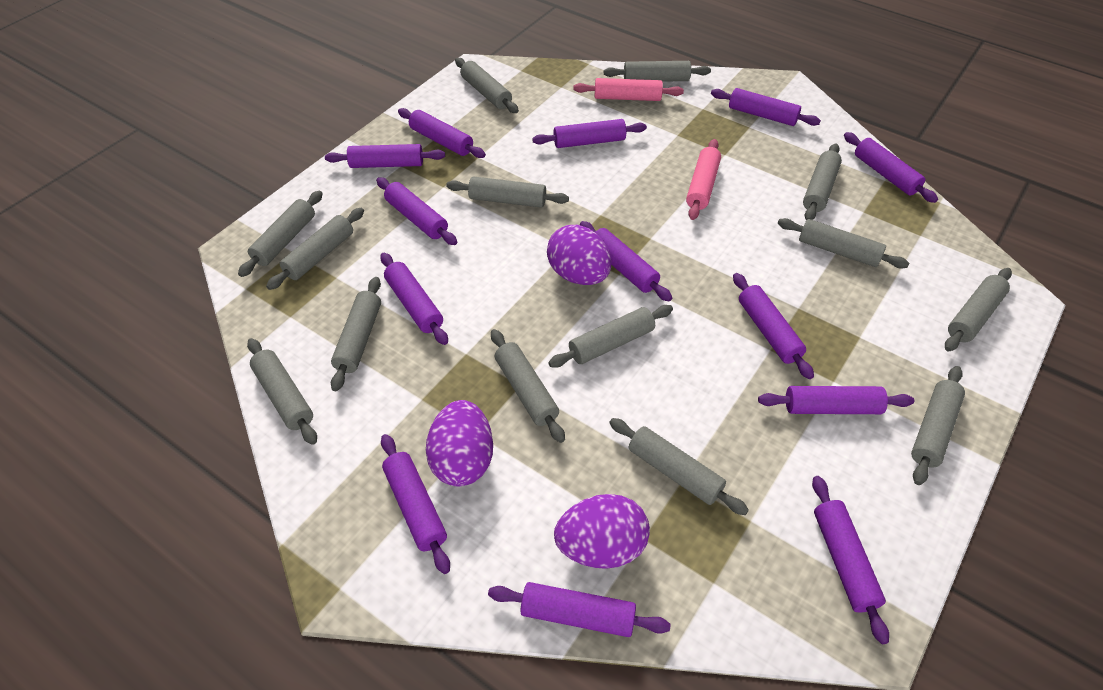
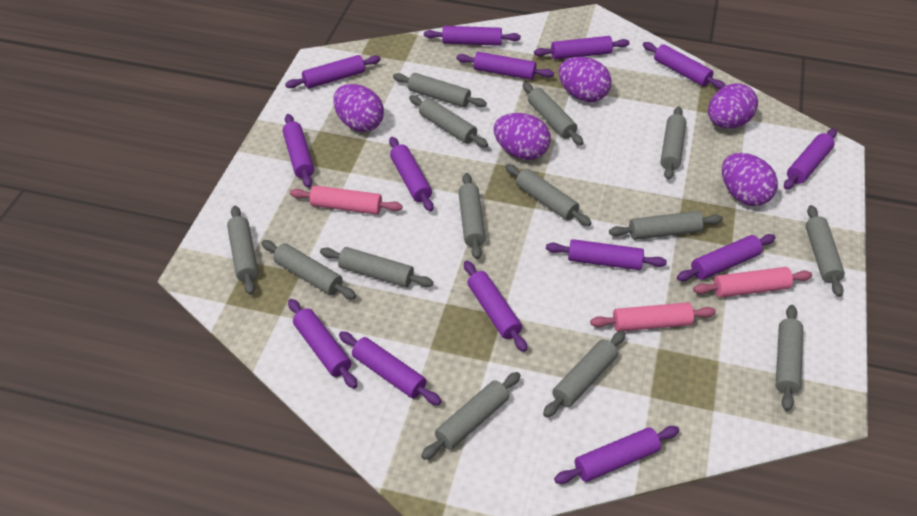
pink rolling pin: 2 -> 3
purple egg: 3 -> 5
purple rolling pin: 13 -> 14

